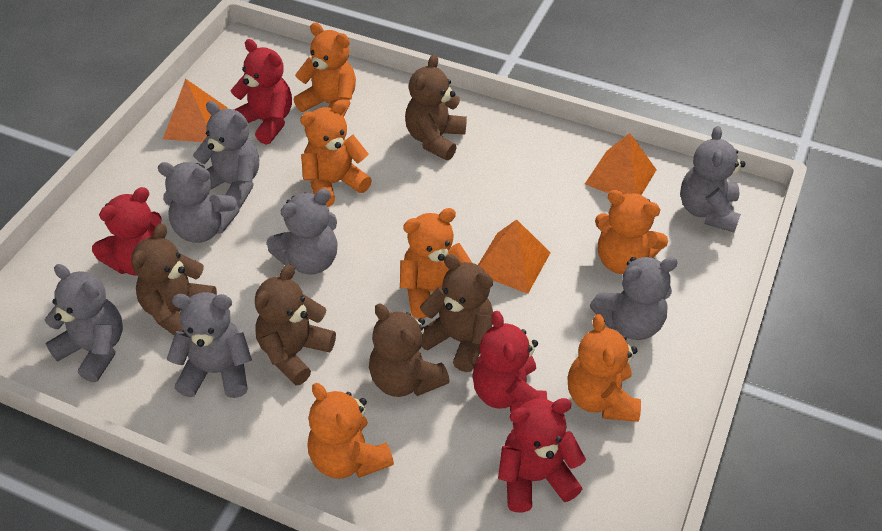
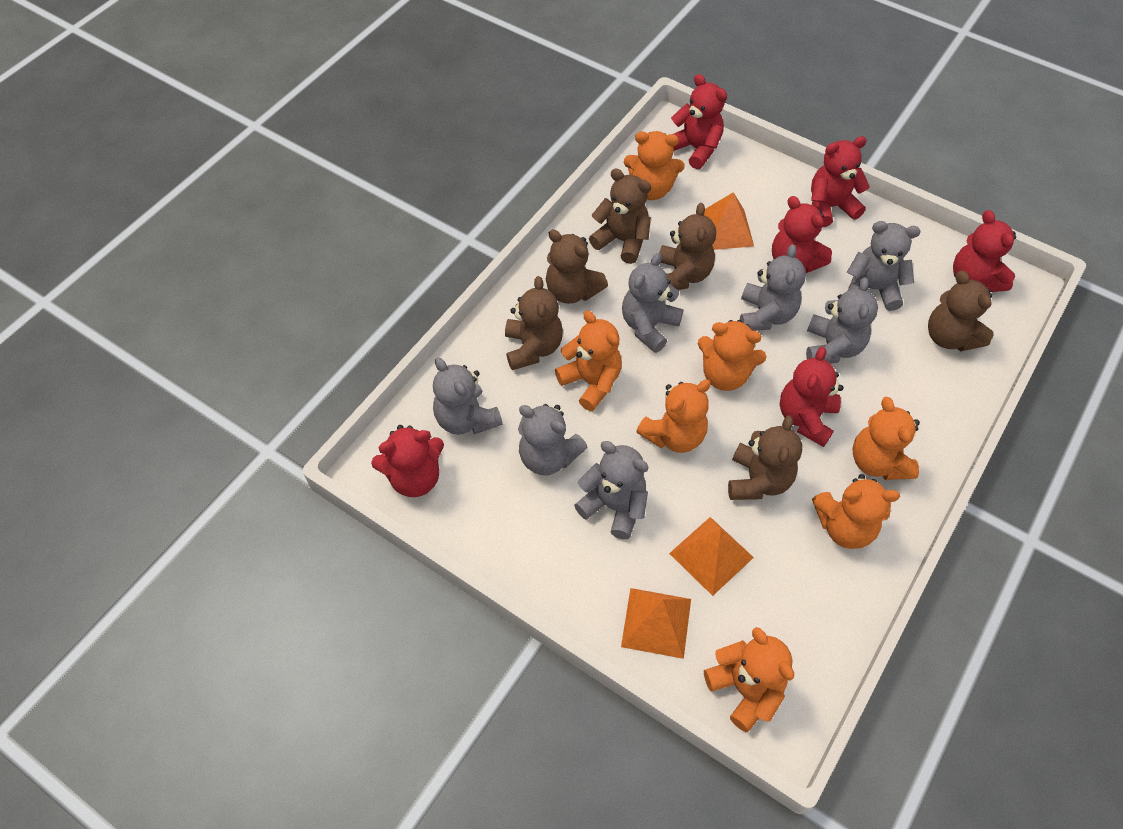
brown teddy bear: 5 -> 6
orange teddy bear: 6 -> 7
red teddy bear: 4 -> 6

